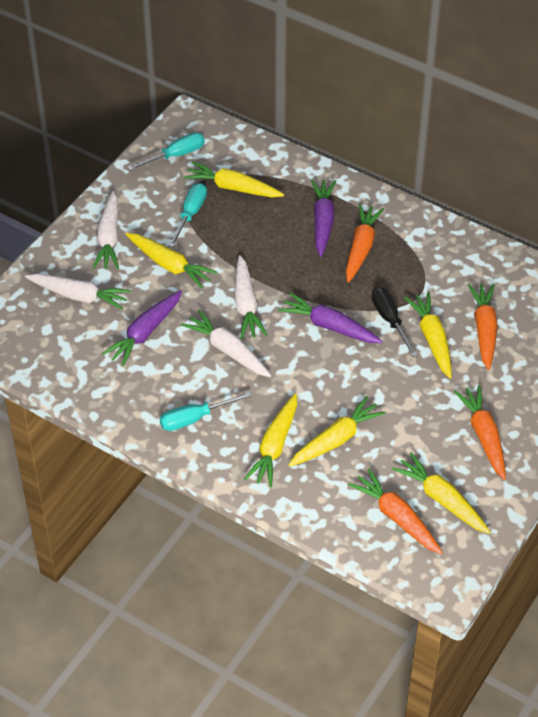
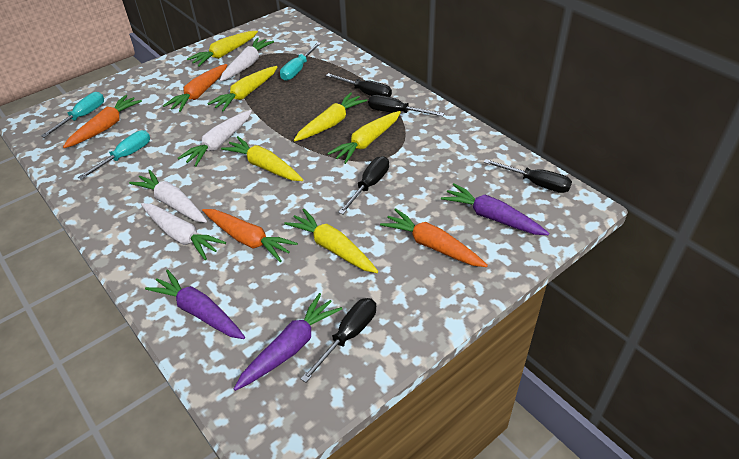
black screwdriver: 1 -> 5

